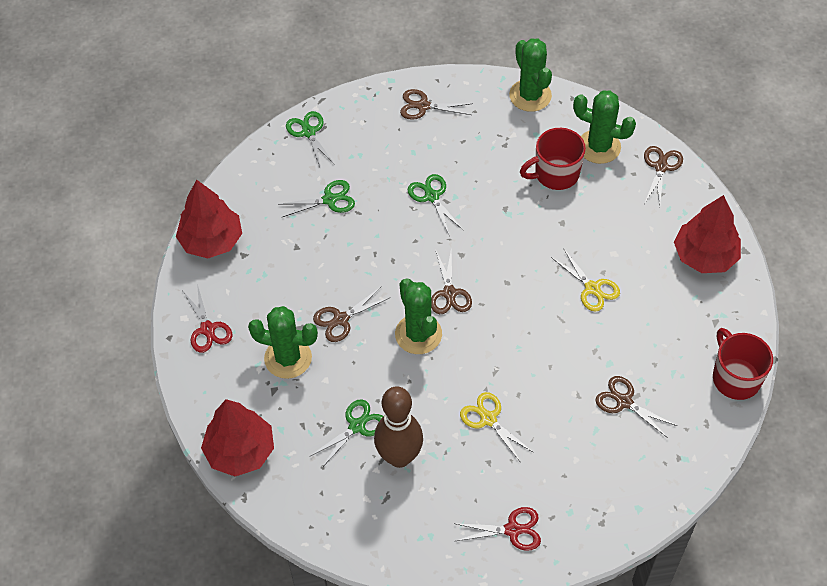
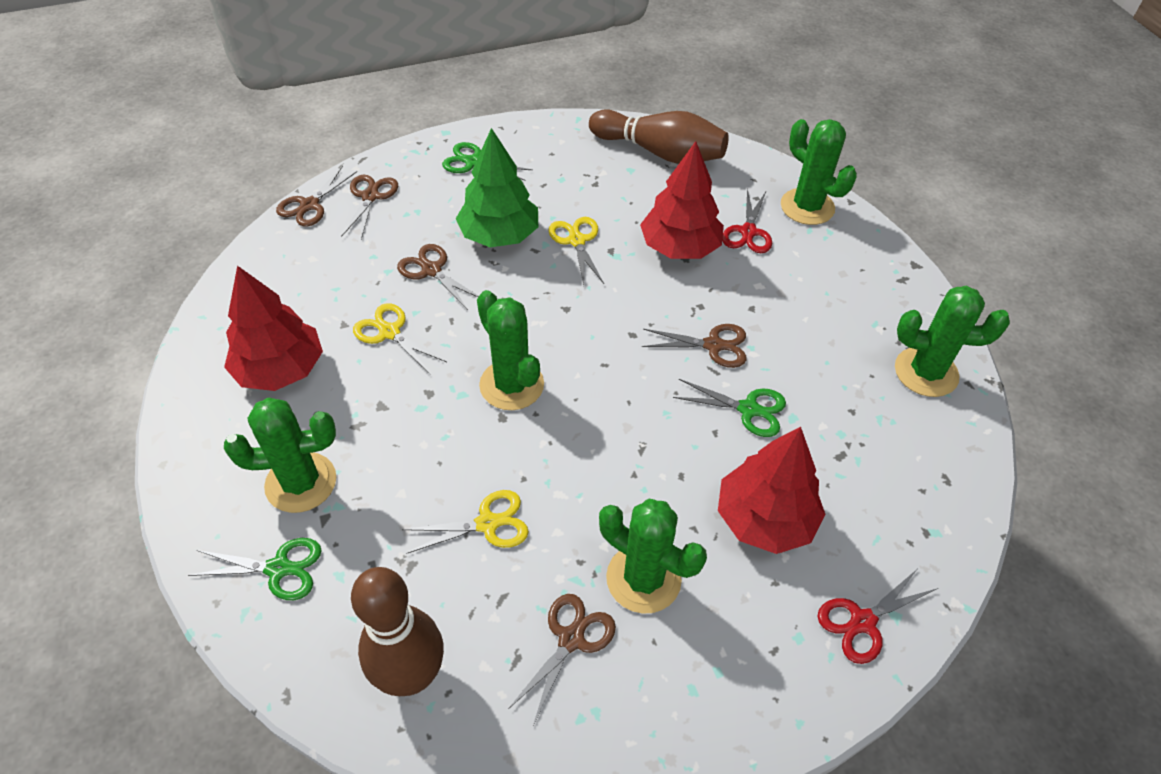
brown bowling pin: 1 -> 2
green cactus: 4 -> 5
green scissors: 4 -> 3
green tree: 0 -> 1
red mug: 2 -> 0
yellow scissors: 2 -> 3

